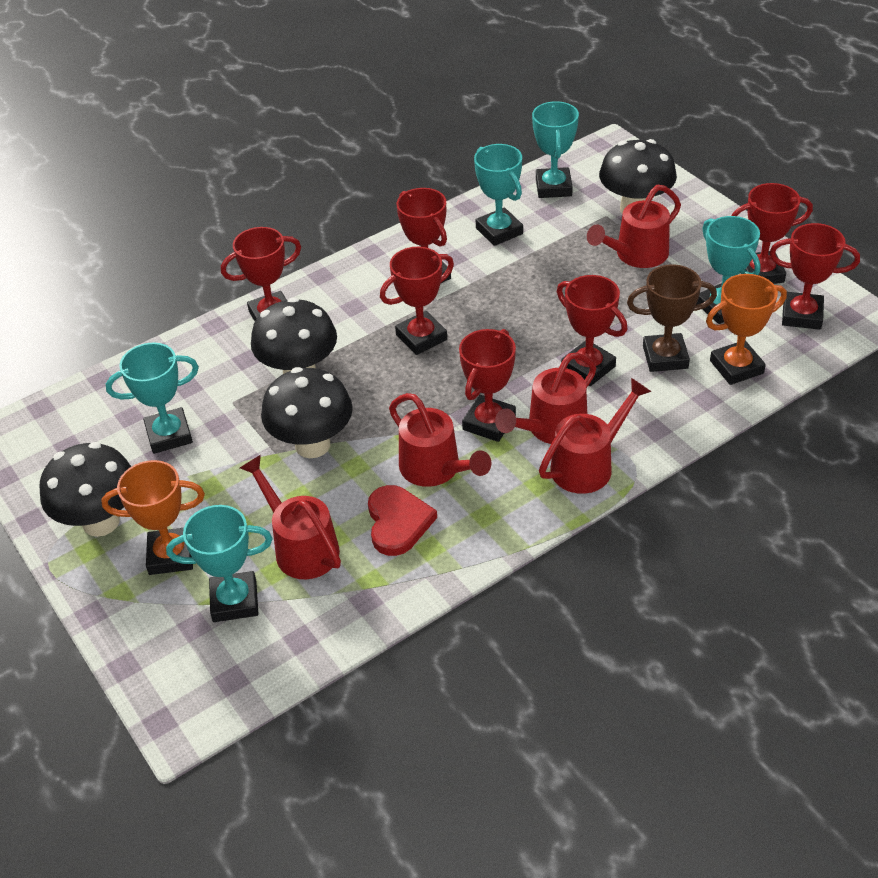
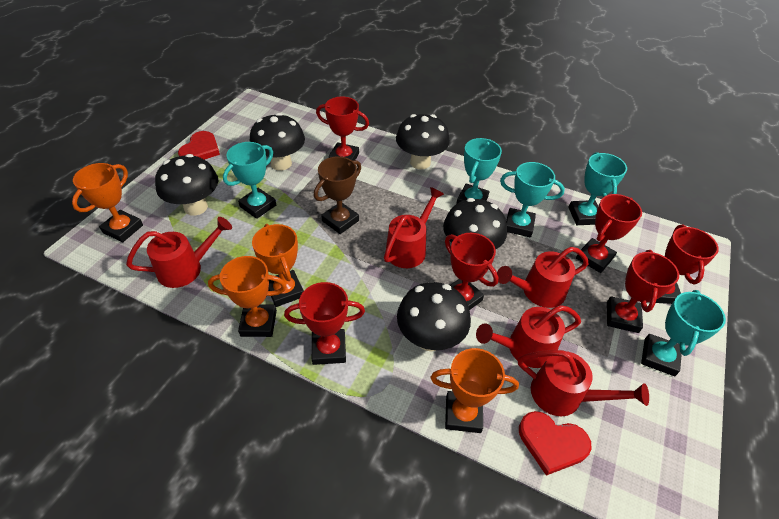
black mushroom: 4 -> 5
orange trophy: 2 -> 4
red heart: 1 -> 2
red trophy: 7 -> 6

